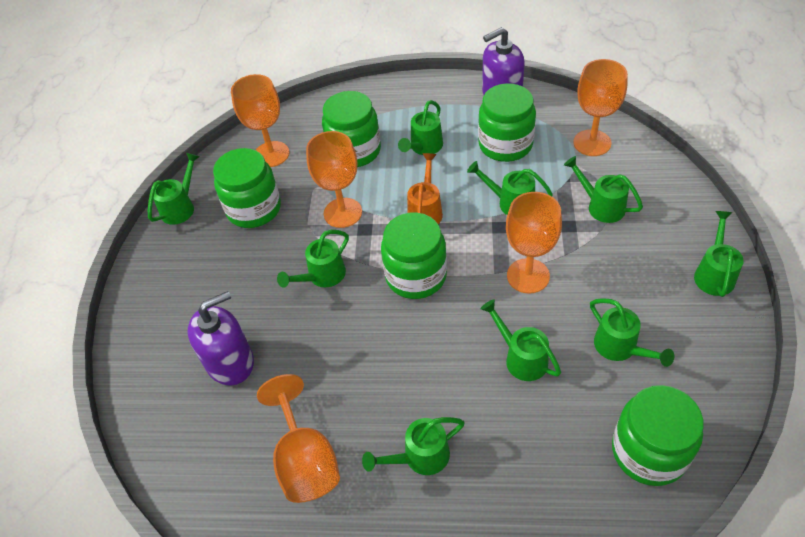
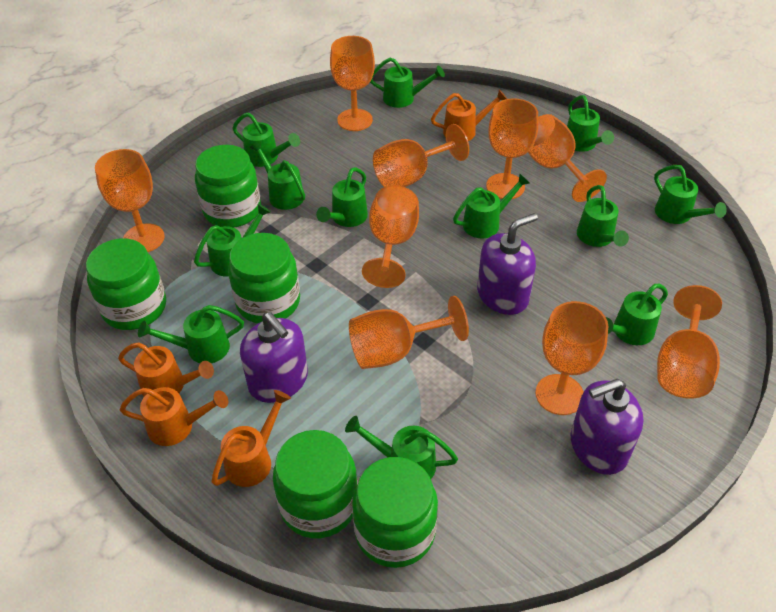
green watering can: 9 -> 12
orange goblet: 5 -> 9
orange watering can: 1 -> 4
purple soap dispenser: 2 -> 3

